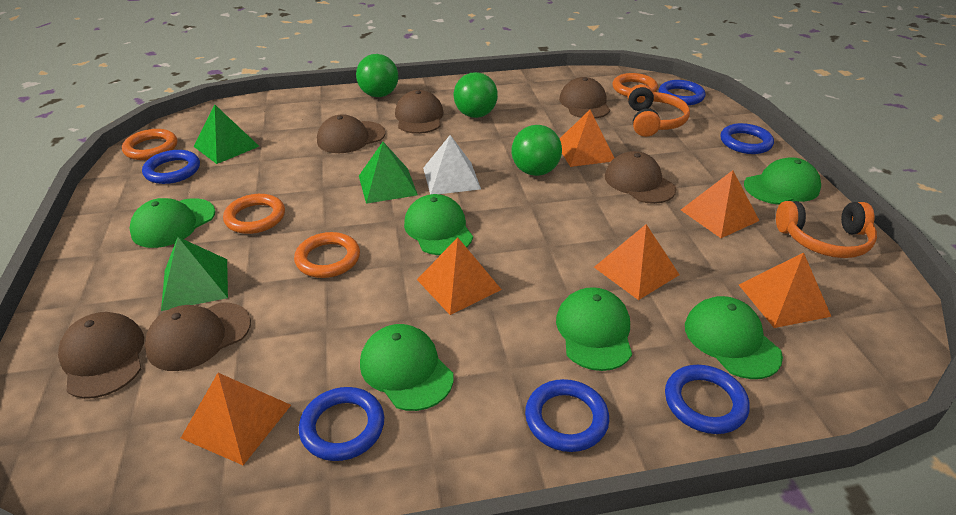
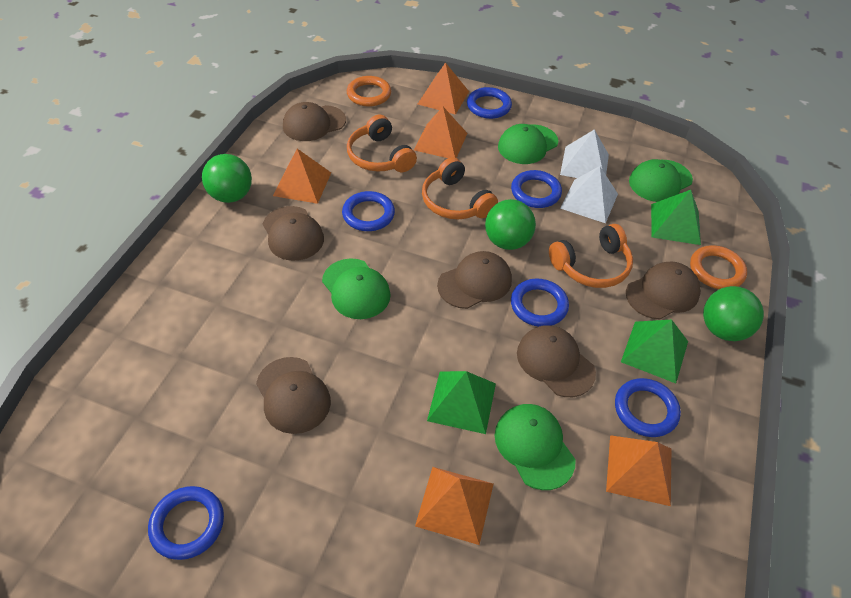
green cap: 6 -> 4
orange headphones: 2 -> 3
orange pyramid: 6 -> 5
orange ring: 4 -> 2
white pyramid: 1 -> 2

